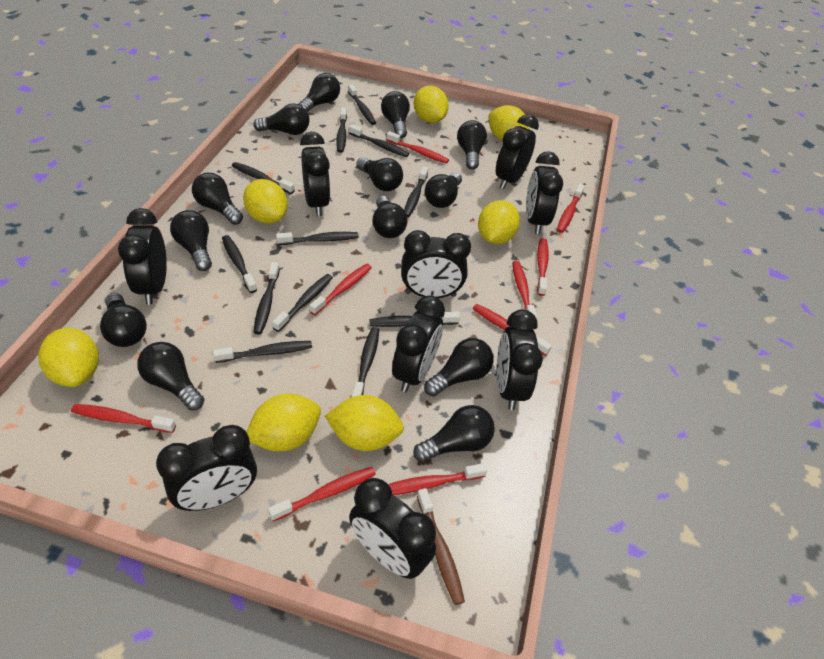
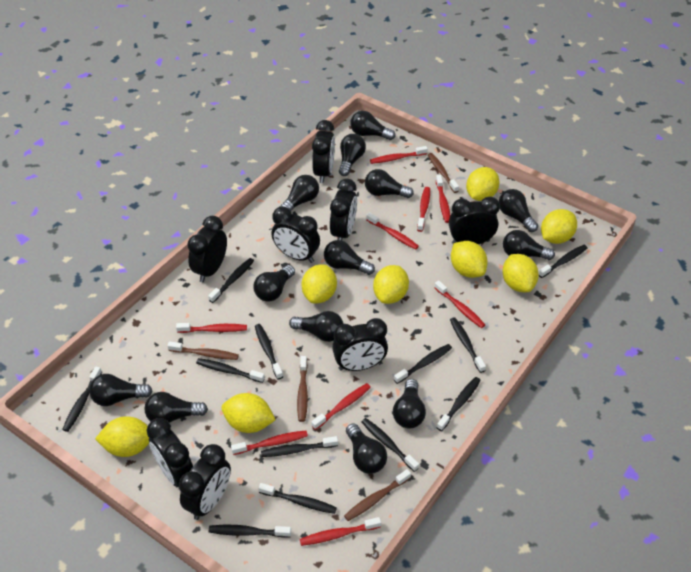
black clock: 9 -> 8
brown toothbrush: 1 -> 4
yellow lemon: 7 -> 8

